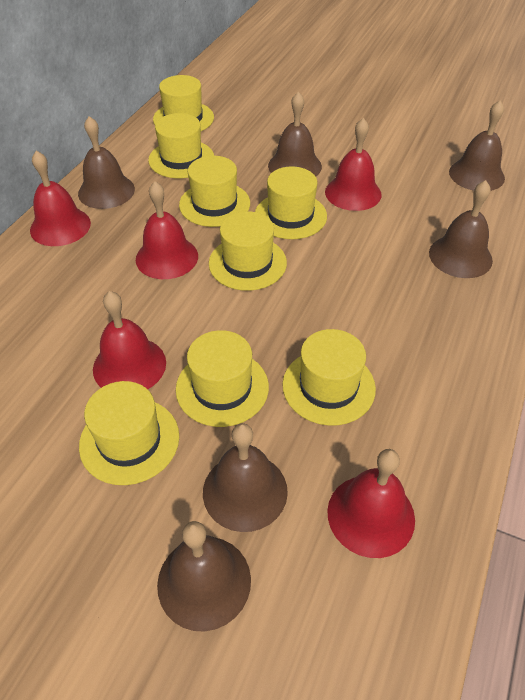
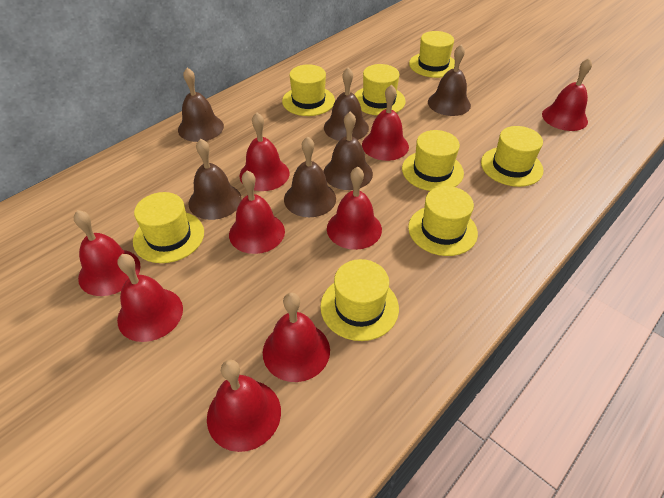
red bell: 5 -> 9

